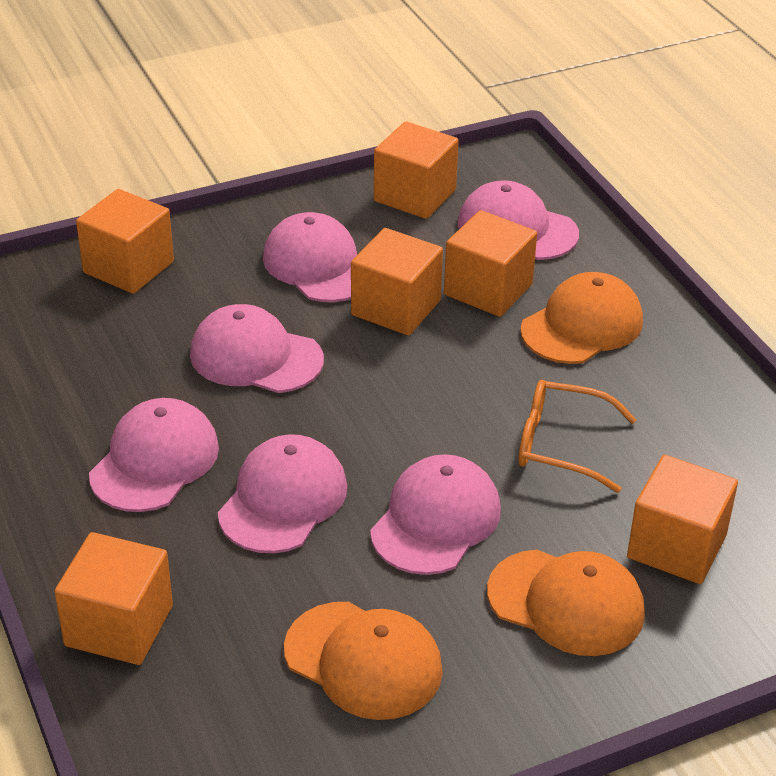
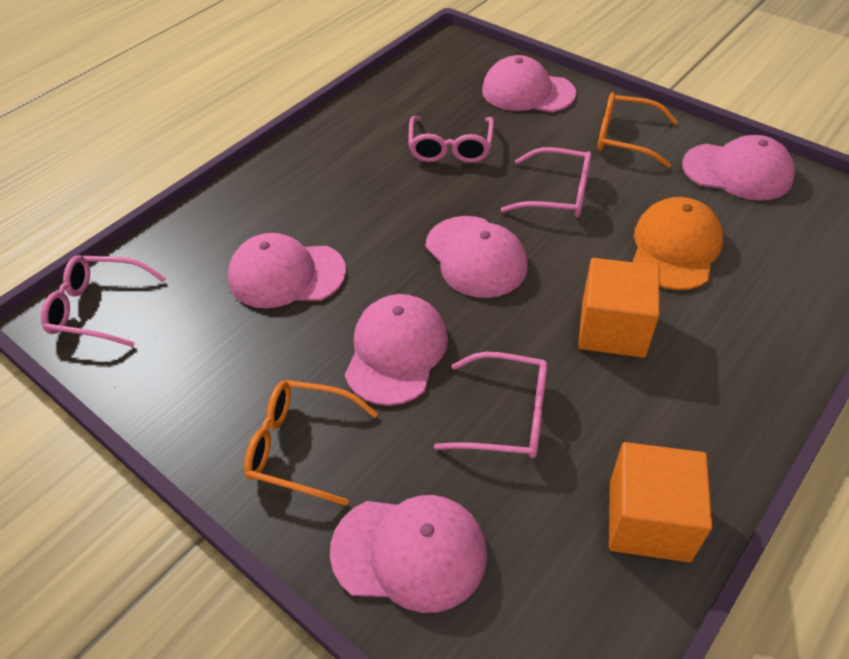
orange cap: 3 -> 1
orange cube: 6 -> 2
orange glasses: 1 -> 2
pink glasses: 0 -> 4

